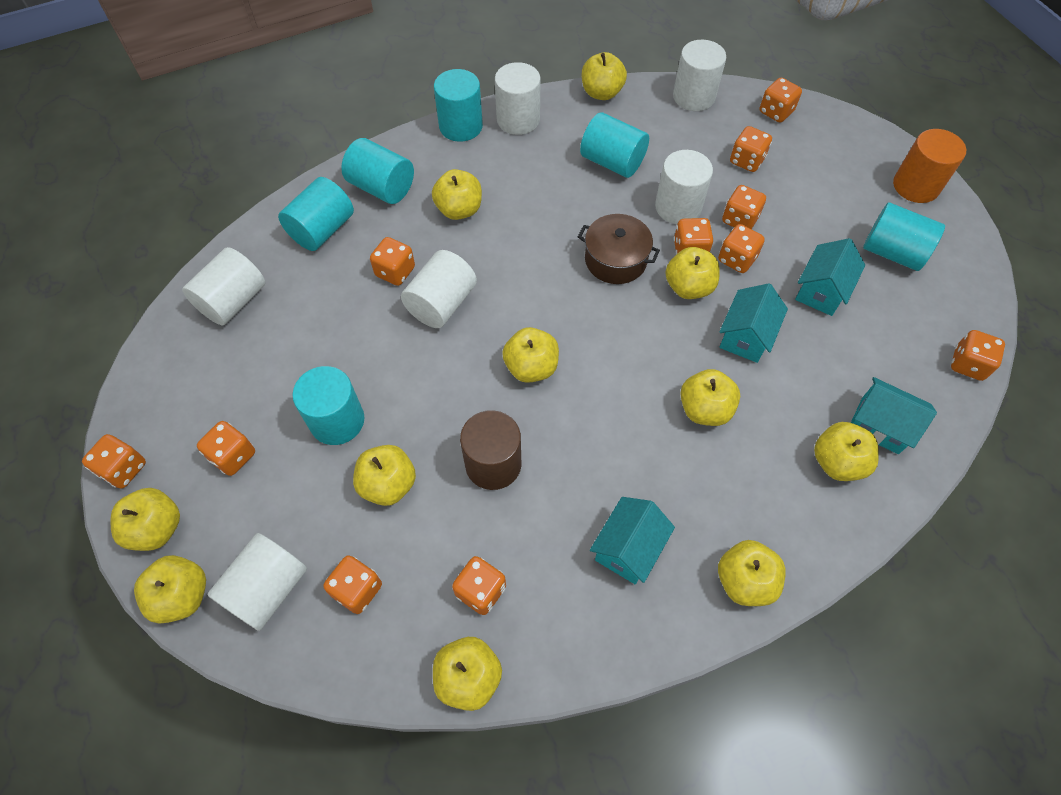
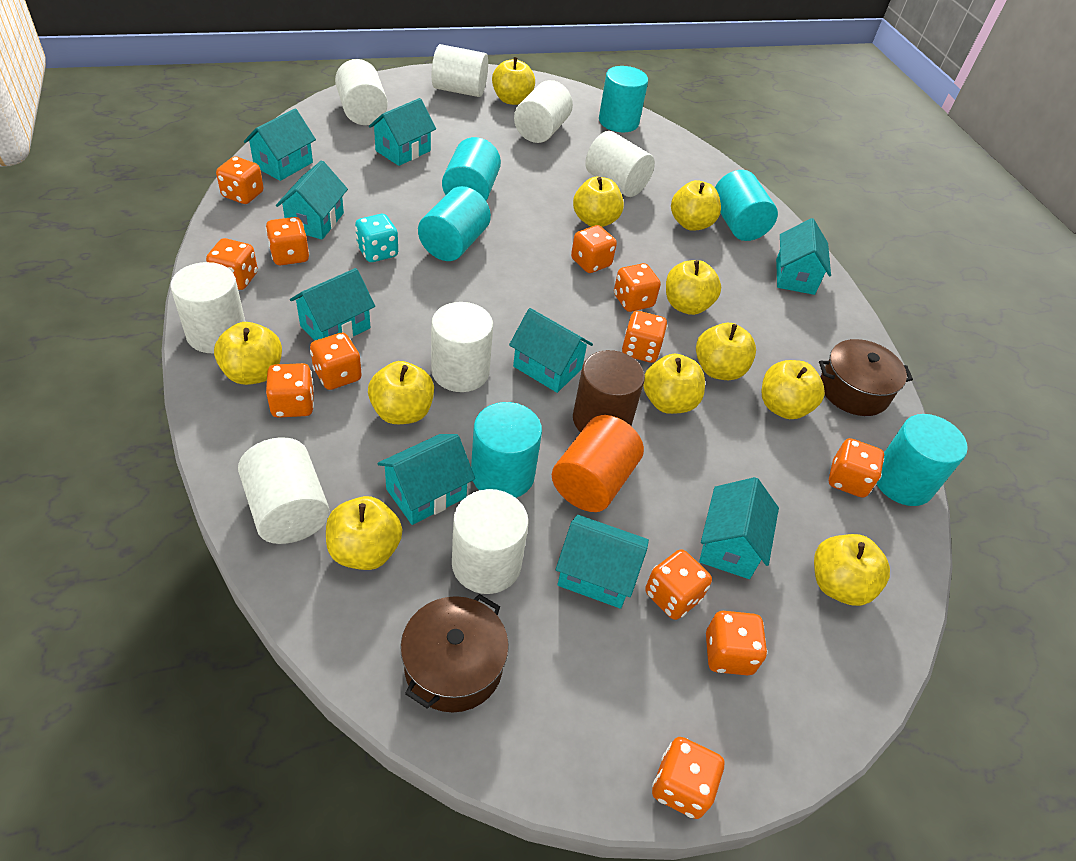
brown pot: 1 -> 2
orange dice: 11 -> 12
turquoise dice: 0 -> 1
turquoise house: 4 -> 9
white cylinder: 6 -> 8

